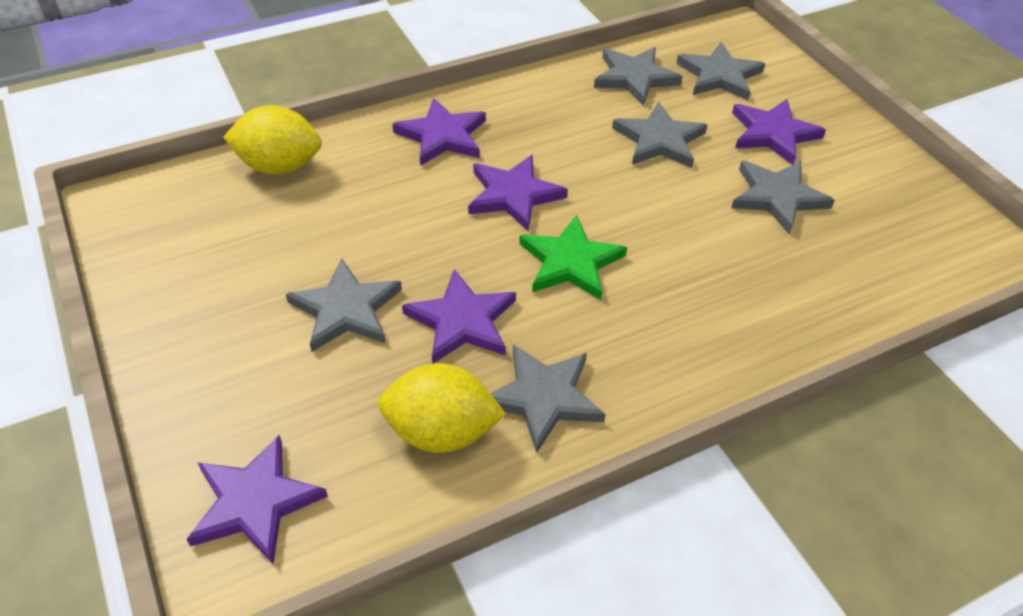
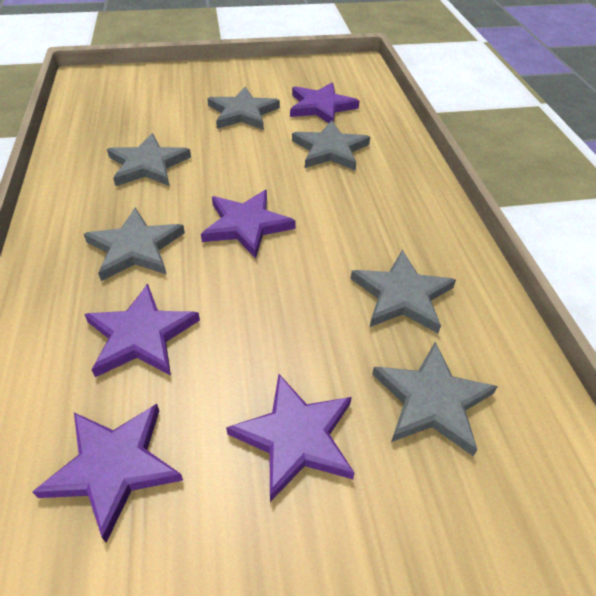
green star: 1 -> 0
yellow lemon: 2 -> 0

